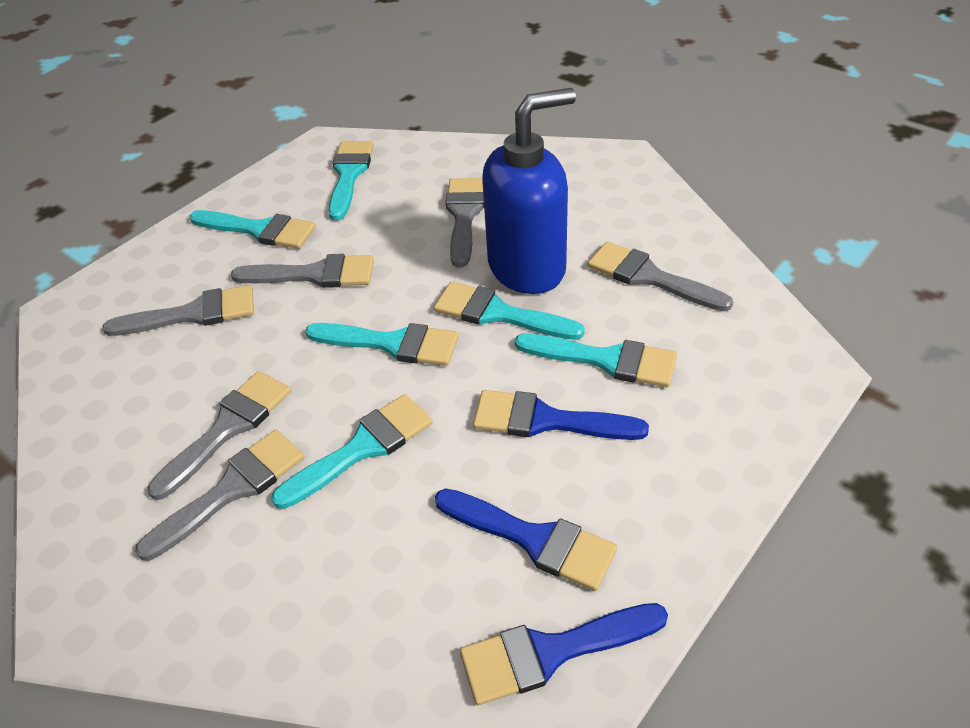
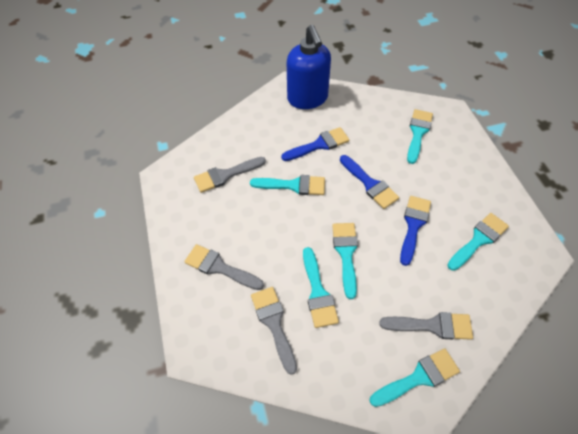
grey brush: 6 -> 4

